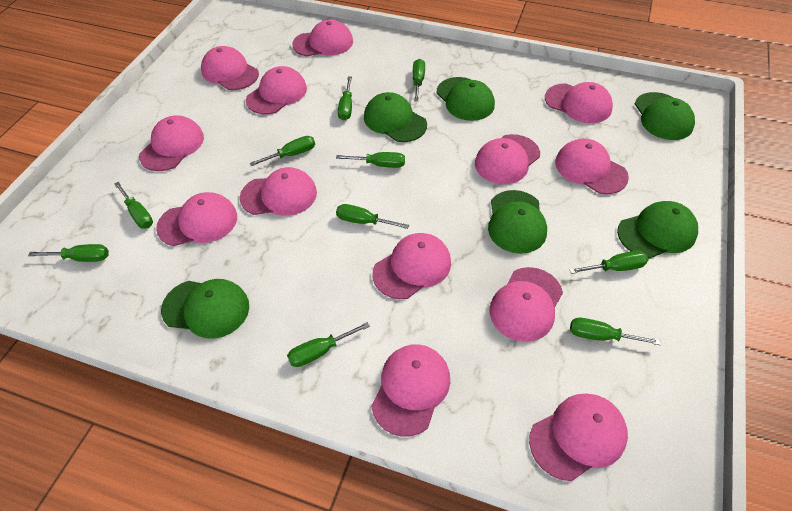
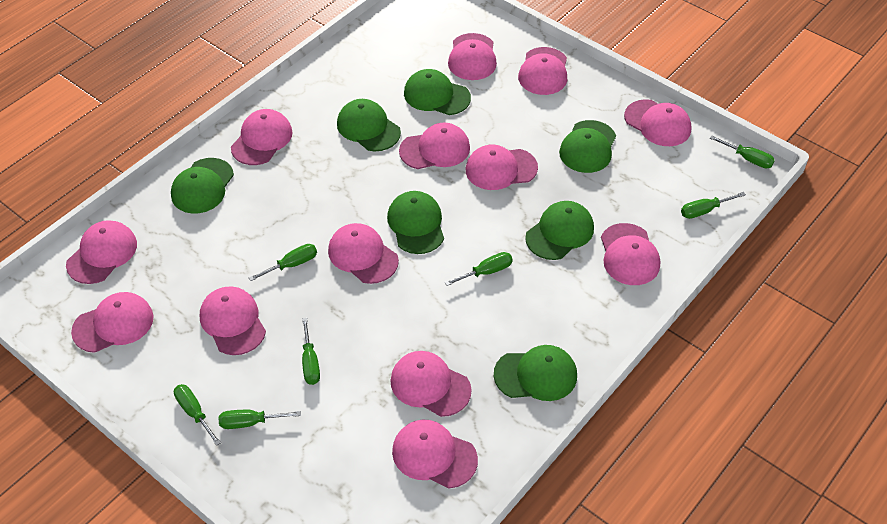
green cap: 6 -> 7
green screwdriver: 10 -> 7

